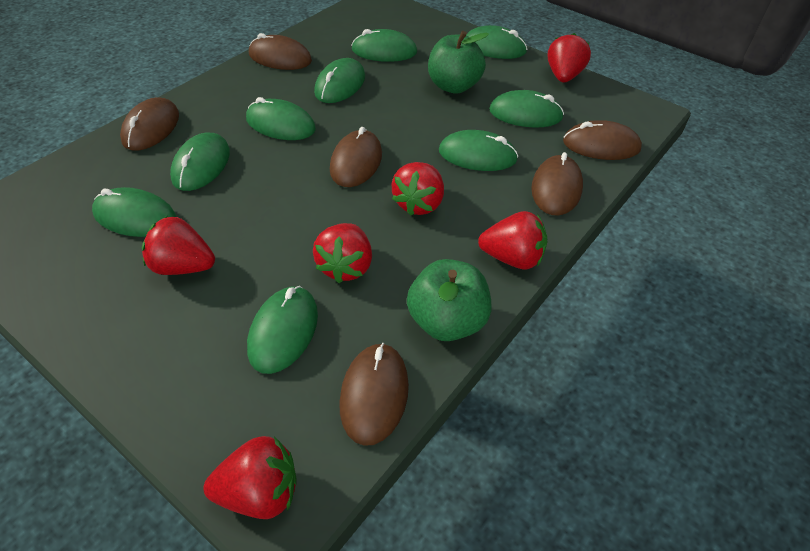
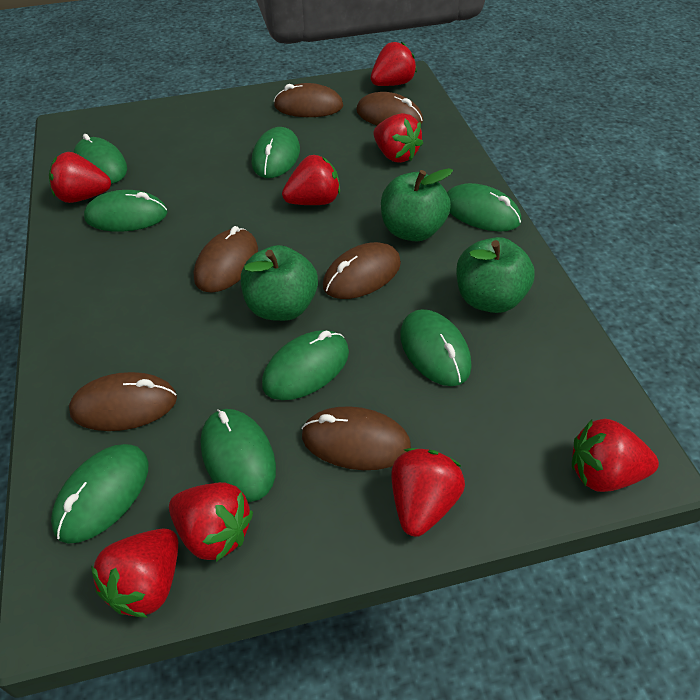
green apple: 2 -> 3
green mouse: 9 -> 8
red strawberry: 6 -> 8

